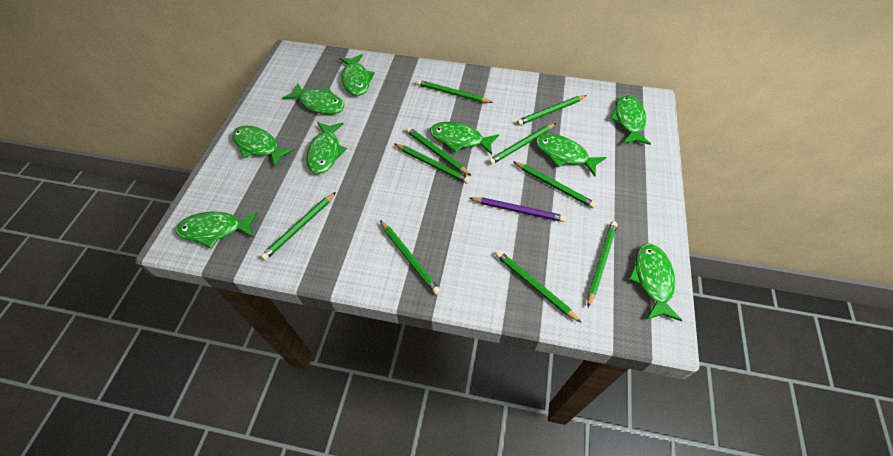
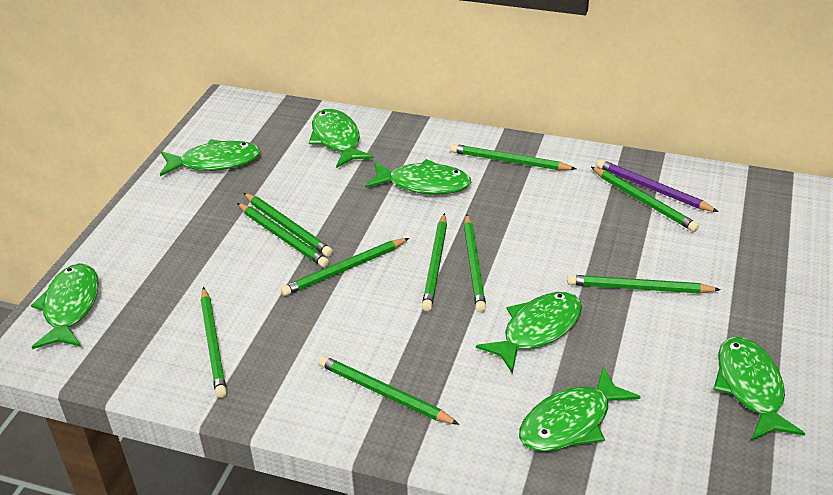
green fish: 9 -> 7

